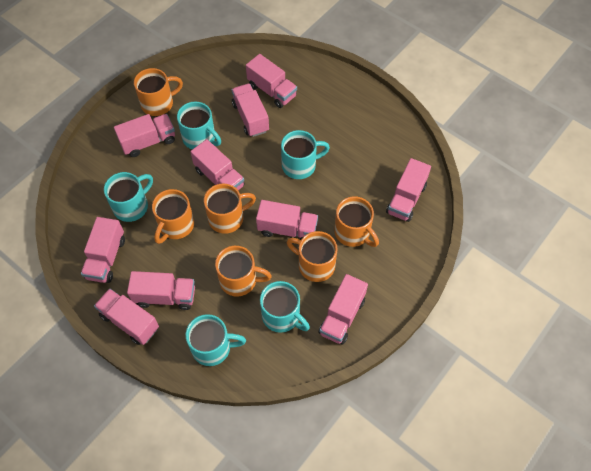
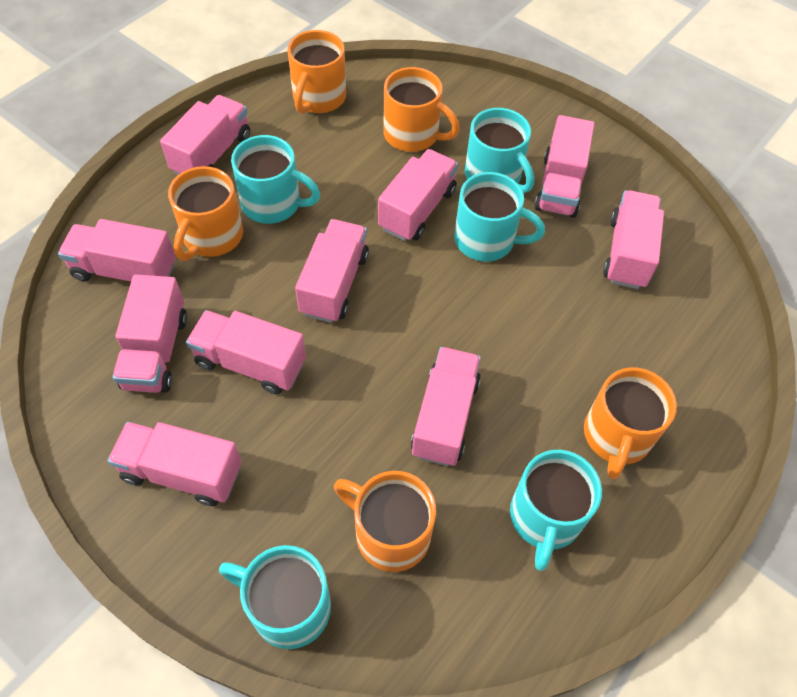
orange mug: 6 -> 5

